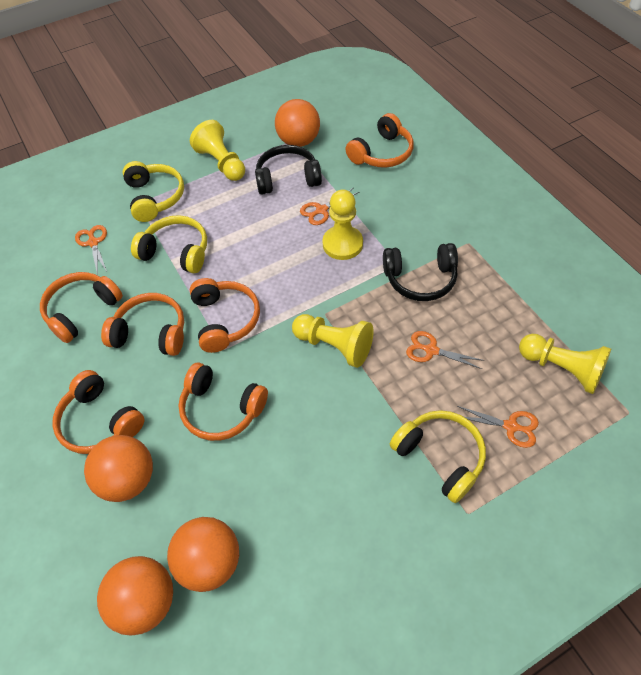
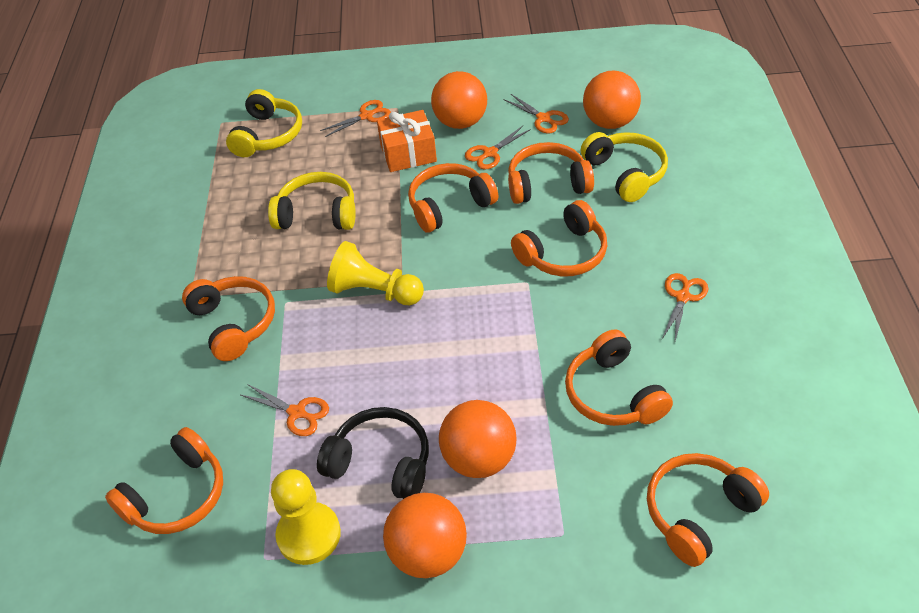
black headphones: 2 -> 1
orange gift: 0 -> 1
orange headphones: 6 -> 7
orange scissors: 4 -> 5
yellow pawn: 4 -> 2

